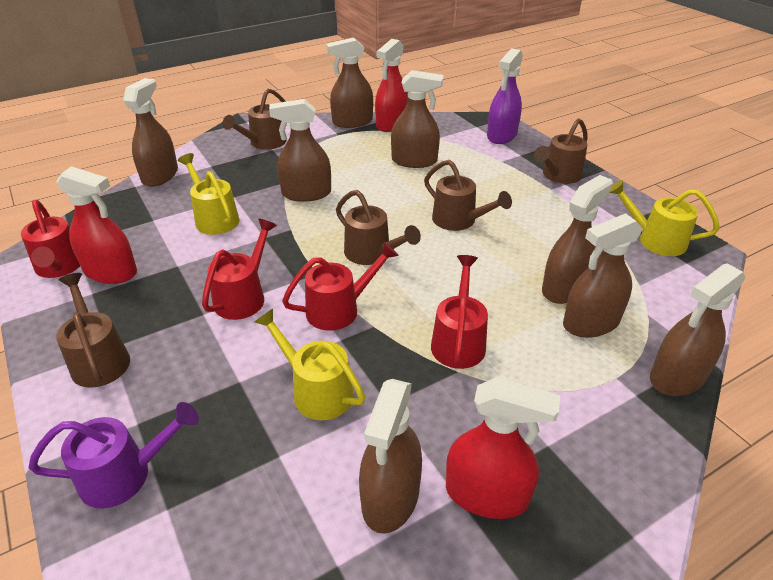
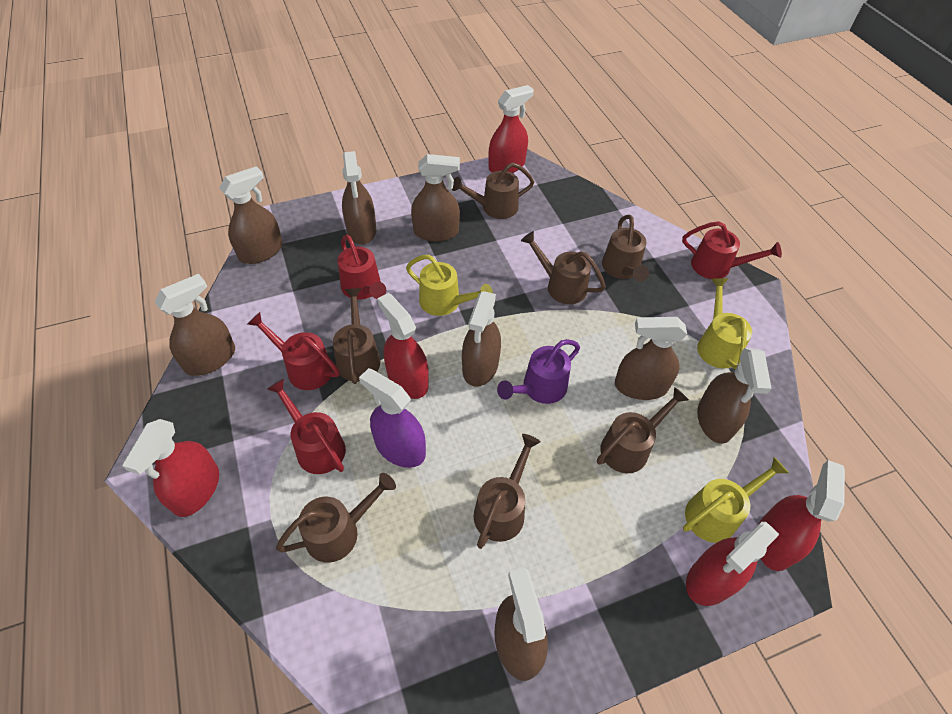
brown watering can: 5 -> 7
red spray bottle: 3 -> 5

